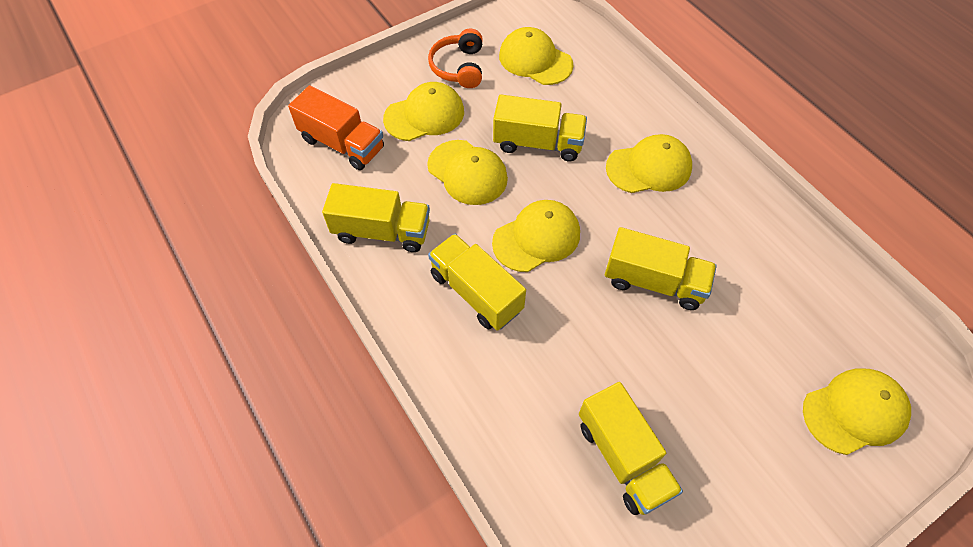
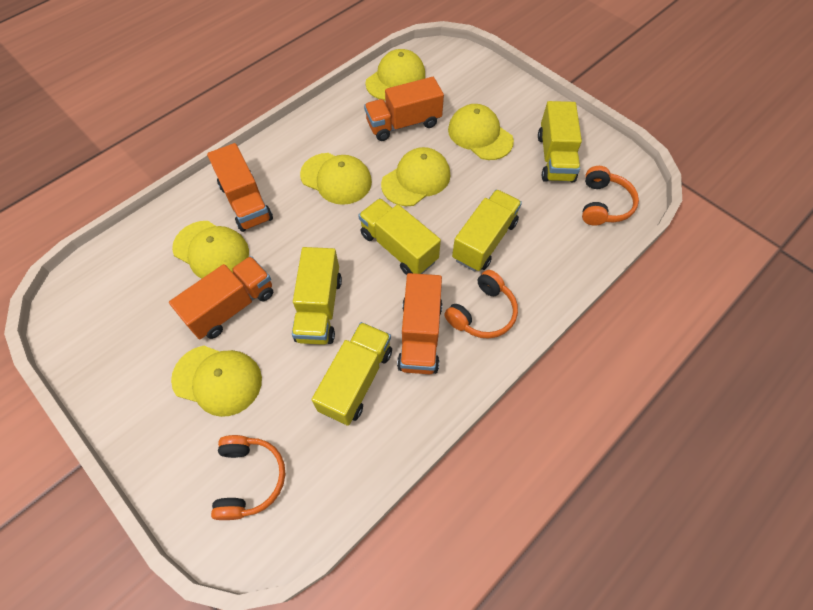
orange headphones: 1 -> 3
orange truck: 1 -> 4

